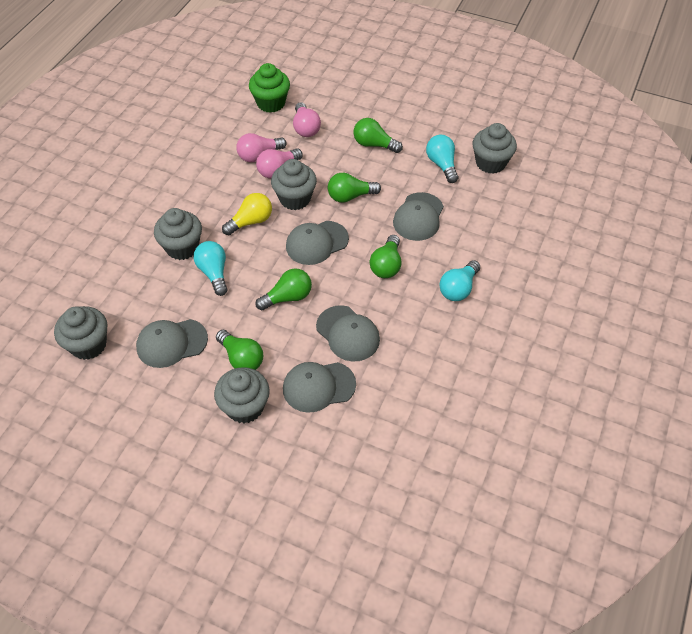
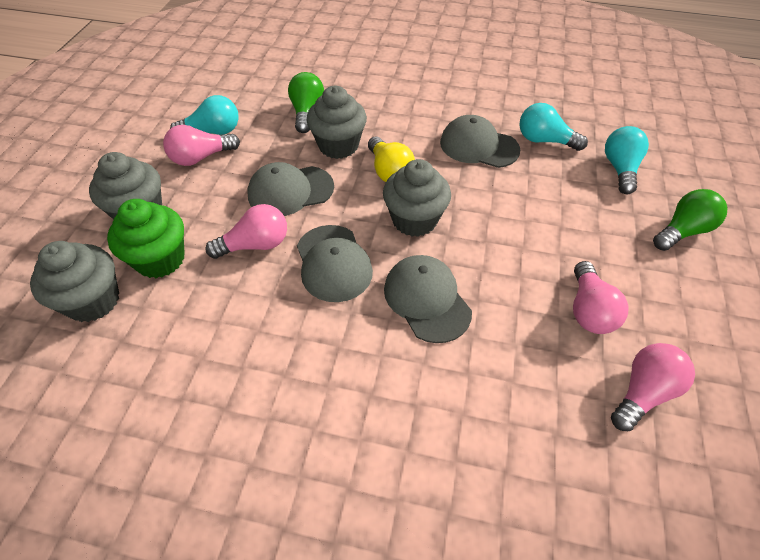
green light bulb: 5 -> 2
grey cap: 5 -> 4
grey cupcake: 5 -> 4
pink light bulb: 3 -> 4

